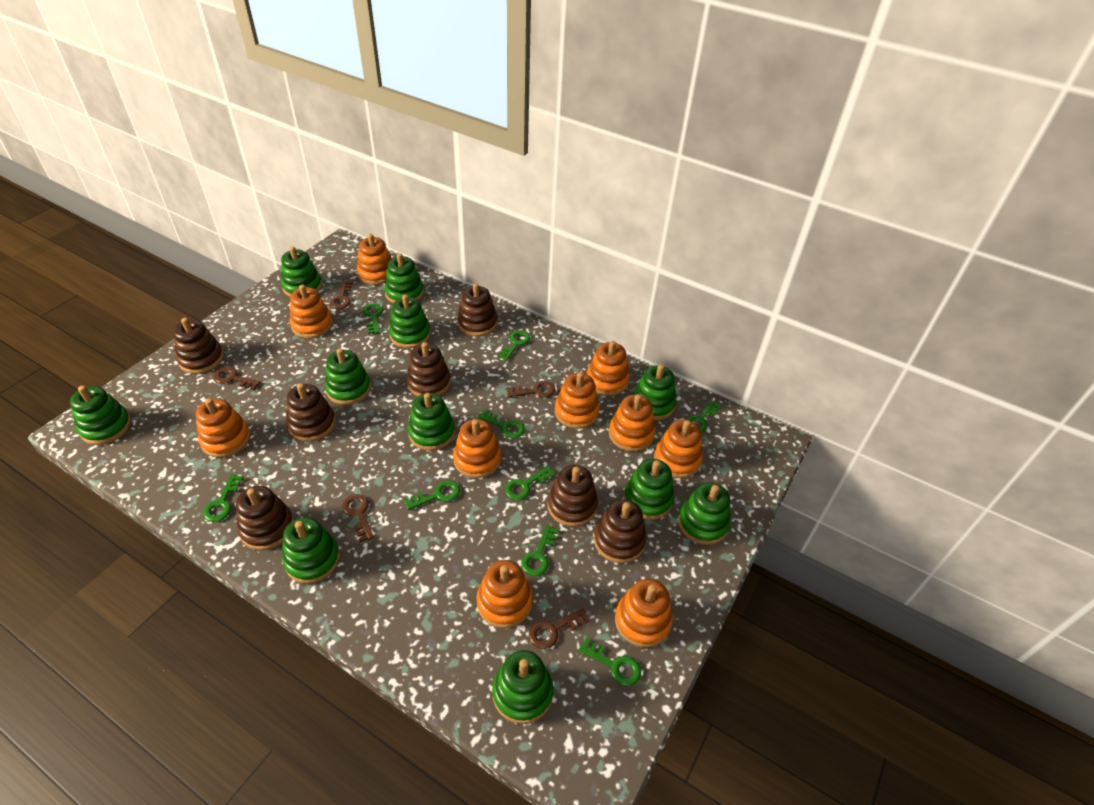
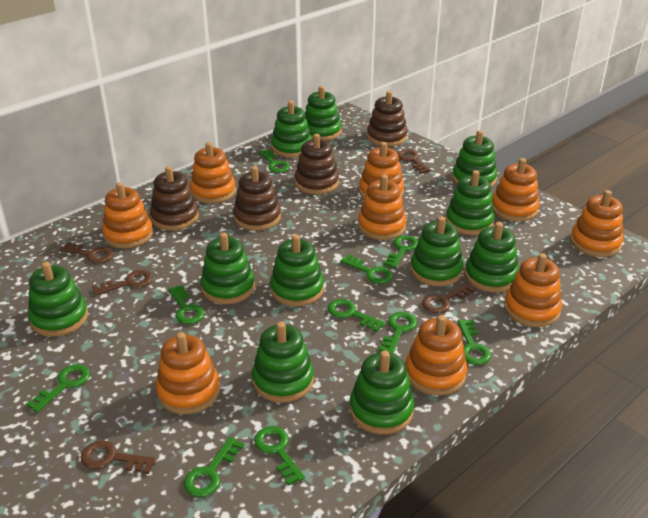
brown stacking toy: 7 -> 4
green key: 9 -> 10
orange stacking toy: 10 -> 9

